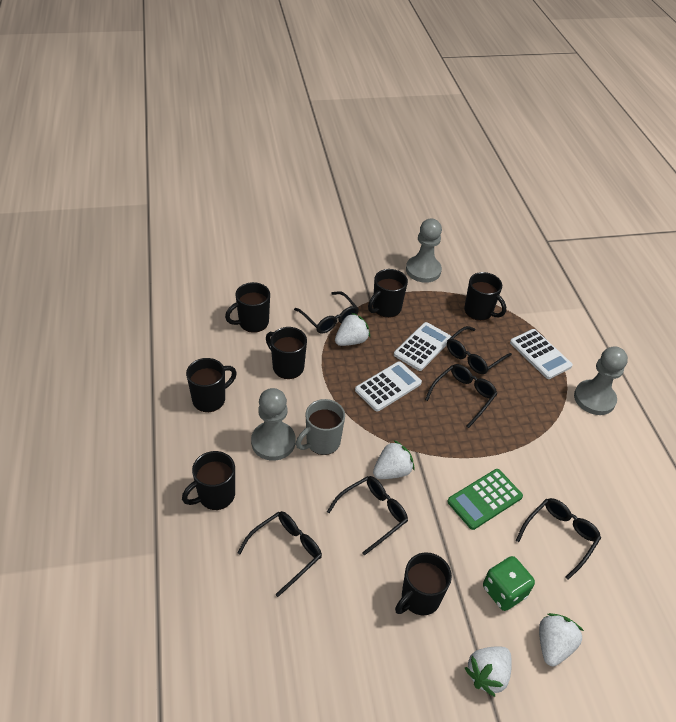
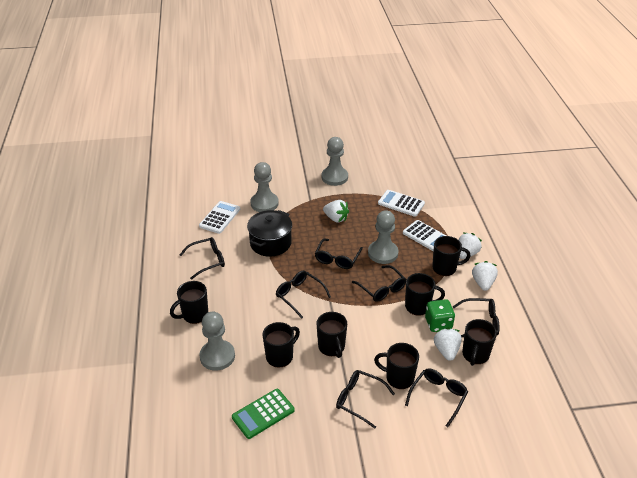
black glasses: 6 -> 7
black pot: 0 -> 1
grey mug: 1 -> 0
grey pawn: 3 -> 4

